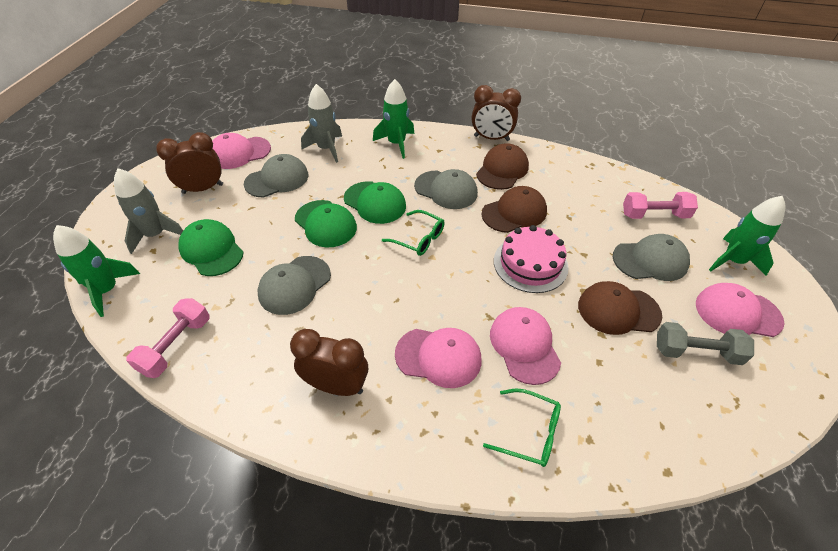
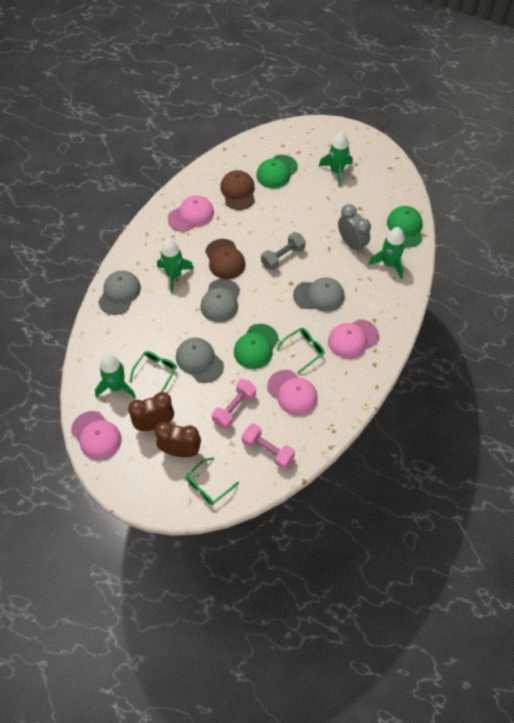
brown cap: 3 -> 2
brown clock: 3 -> 2
green glasses: 2 -> 3
green rocket: 3 -> 4
grey clock: 0 -> 1
grey rocket: 2 -> 0
pink cake: 1 -> 0

